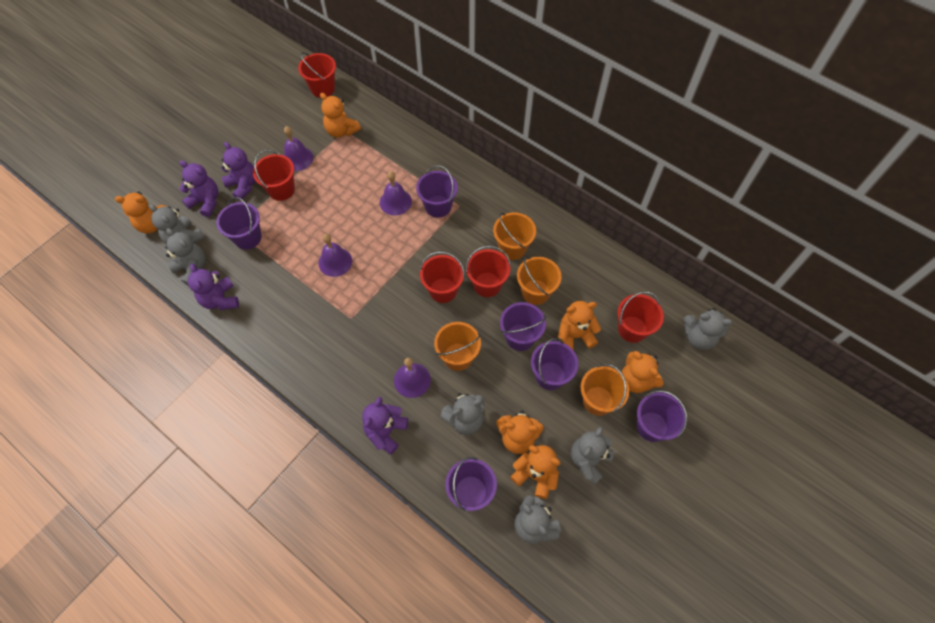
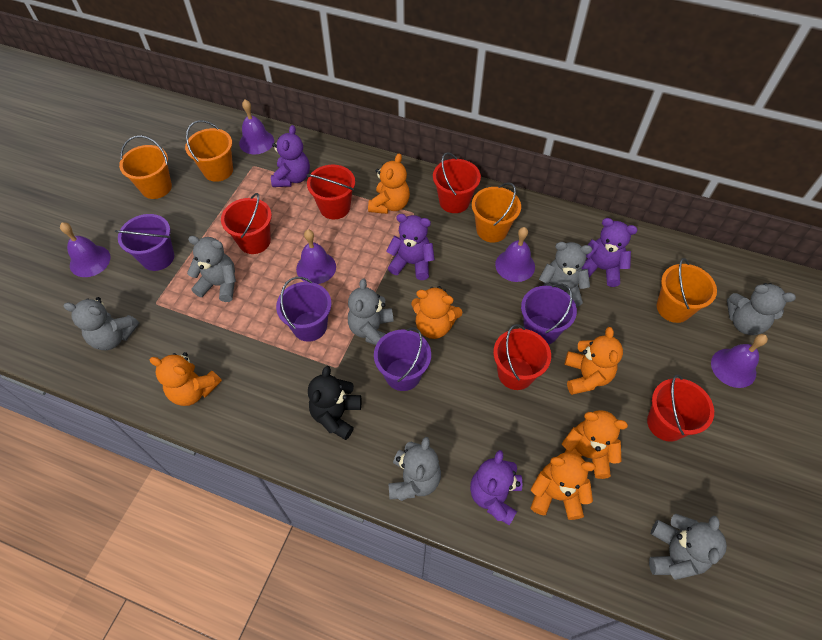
black teddy bear: 0 -> 1
grey teddy bear: 6 -> 7
purple bell: 4 -> 5
purple bucket: 6 -> 4

